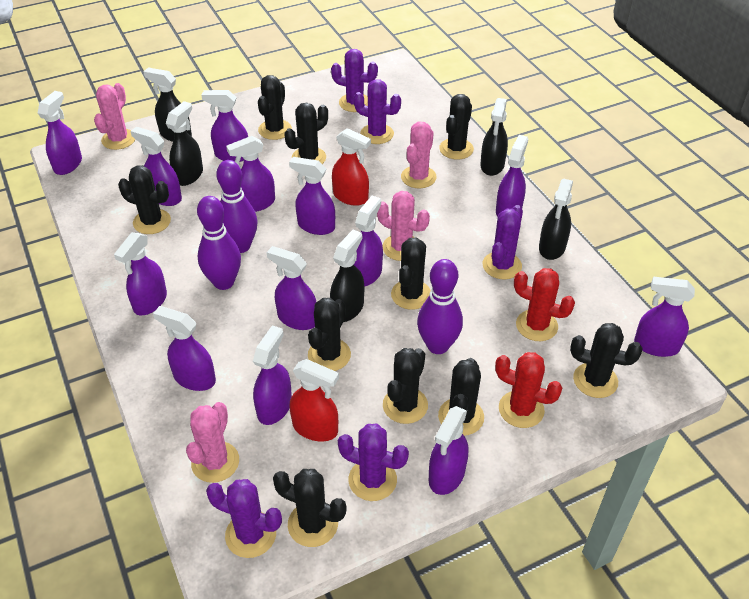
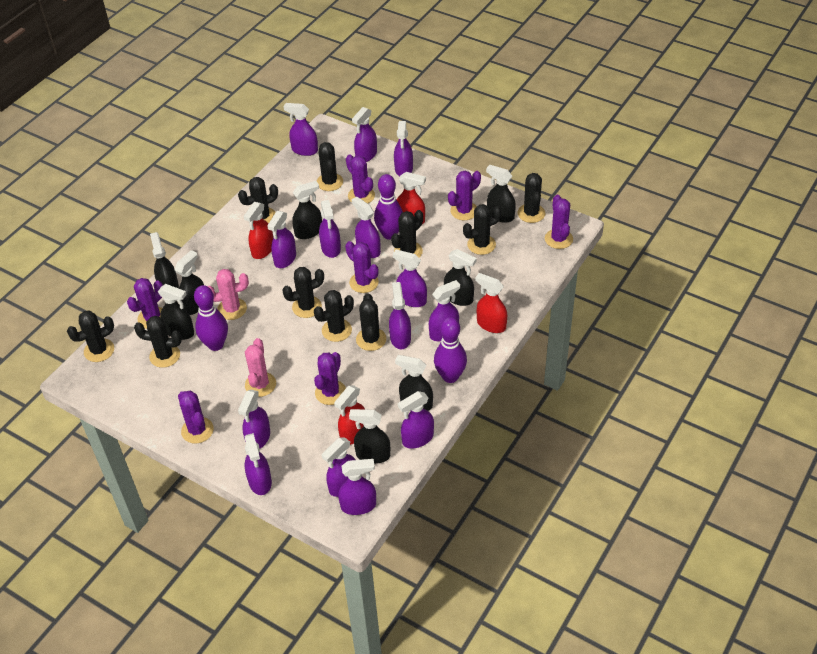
black spray bottle: 5 -> 8
pink cactus: 4 -> 2
purple cactus: 5 -> 7
purple spray bottle: 13 -> 14
red cactus: 2 -> 0
red spray bottle: 2 -> 4

